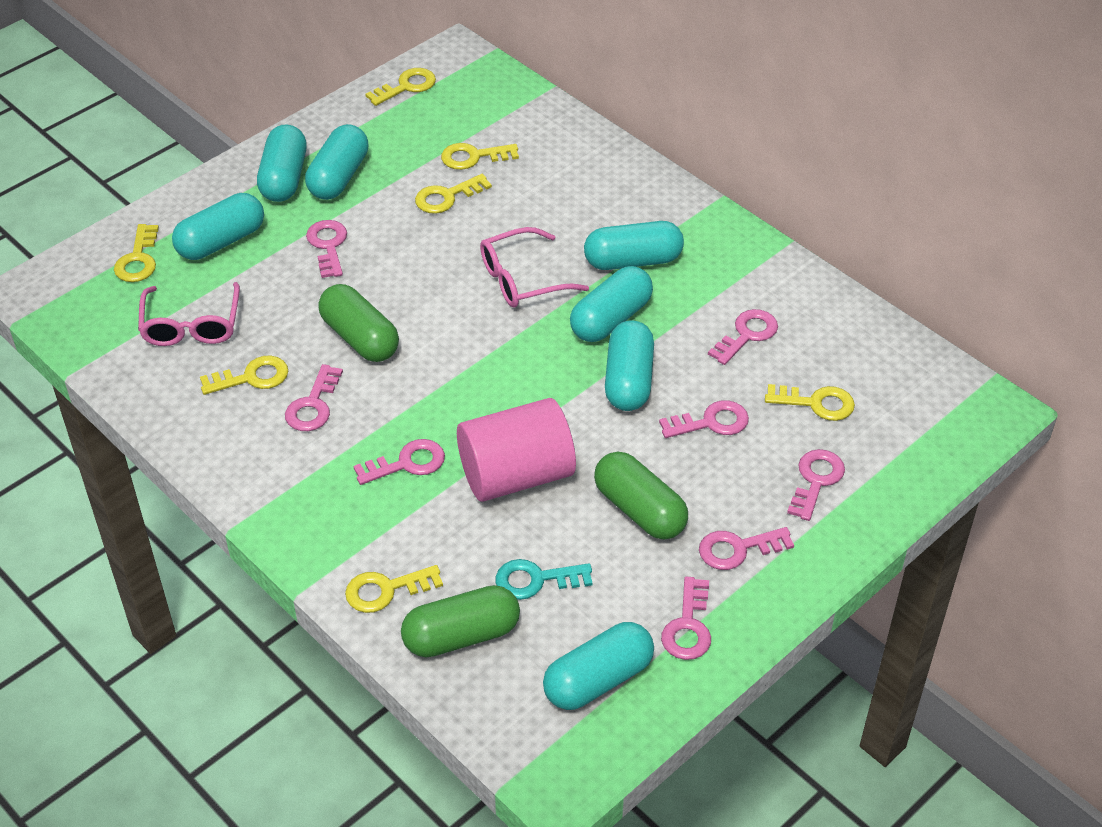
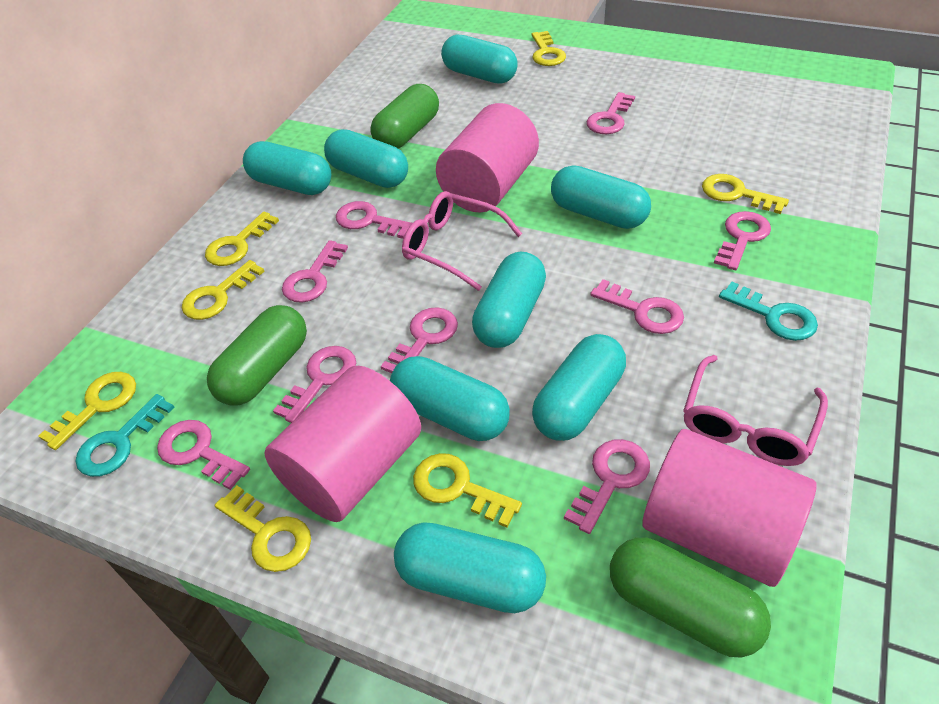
pink cylinder: 1 -> 3
pink key: 8 -> 9
turquoise capsule: 7 -> 8
turquoise key: 1 -> 2

